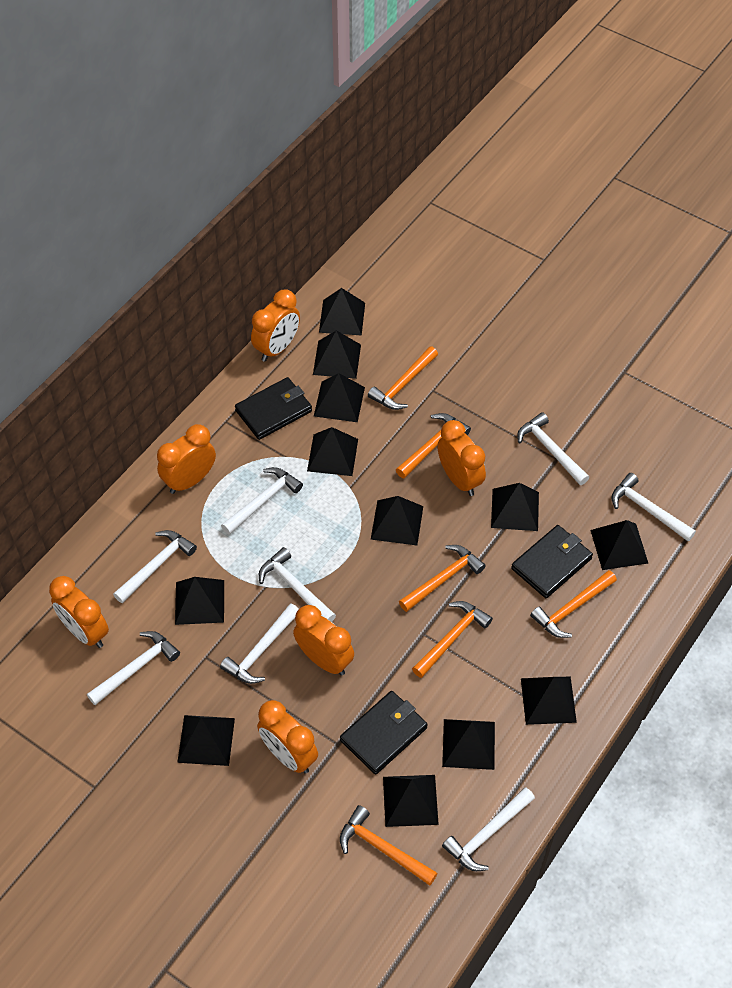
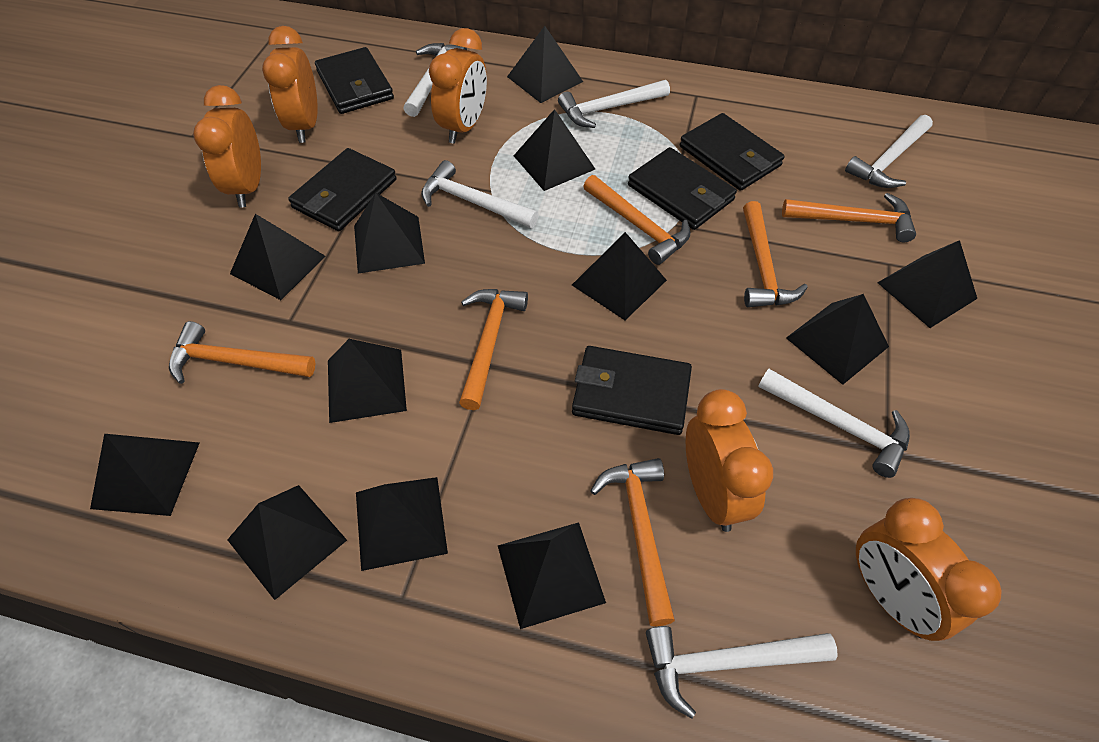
black wallet: 3 -> 5
orange clock: 6 -> 5
white hammer: 8 -> 6

